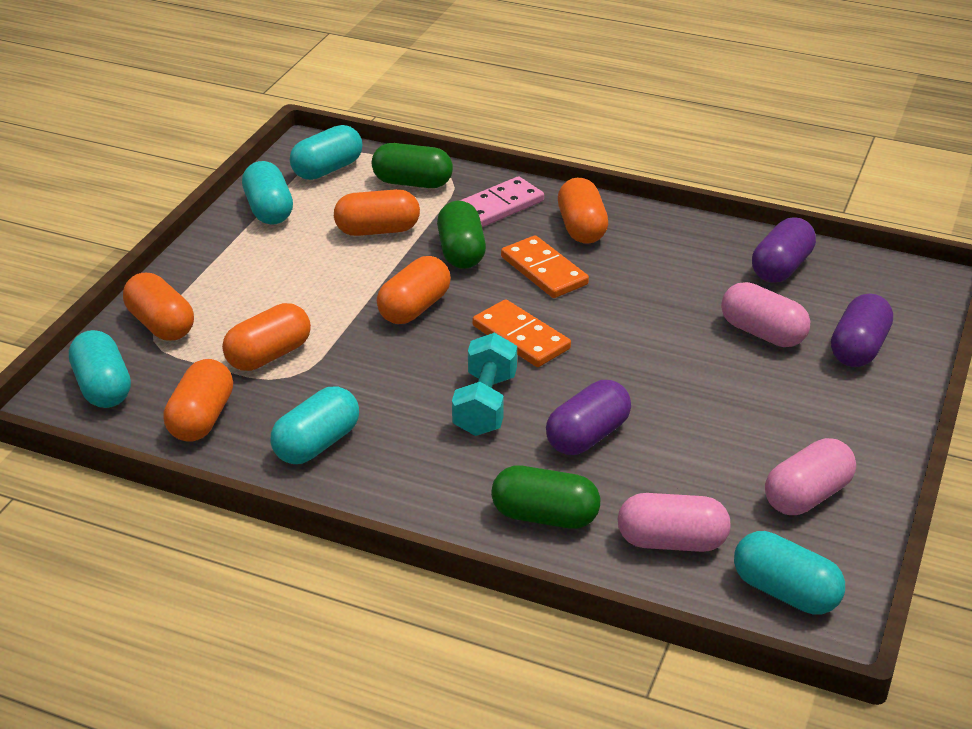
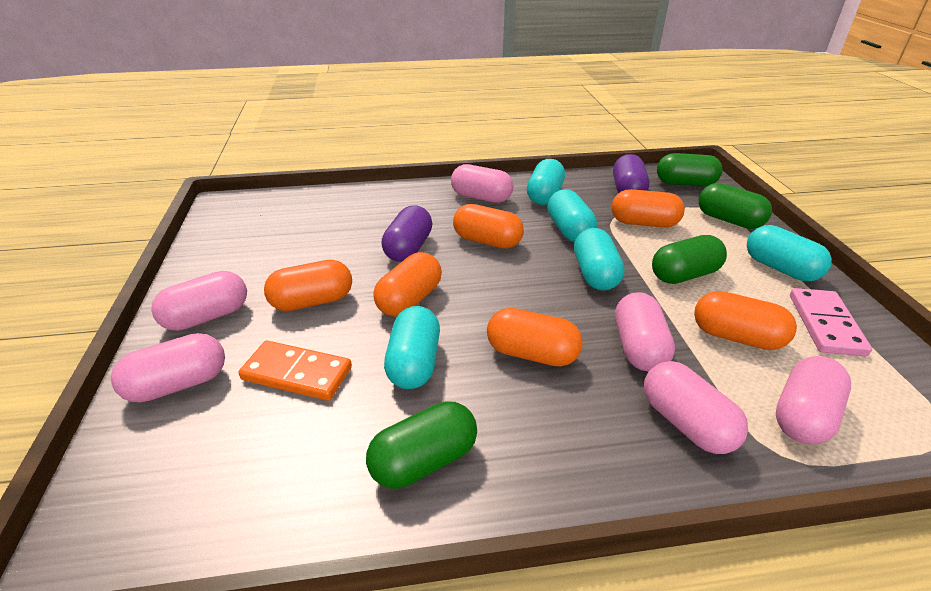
green capsule: 3 -> 4
orange domino: 2 -> 1
pink capsule: 3 -> 6
purple capsule: 3 -> 2
turquoise dumbbell: 1 -> 0

